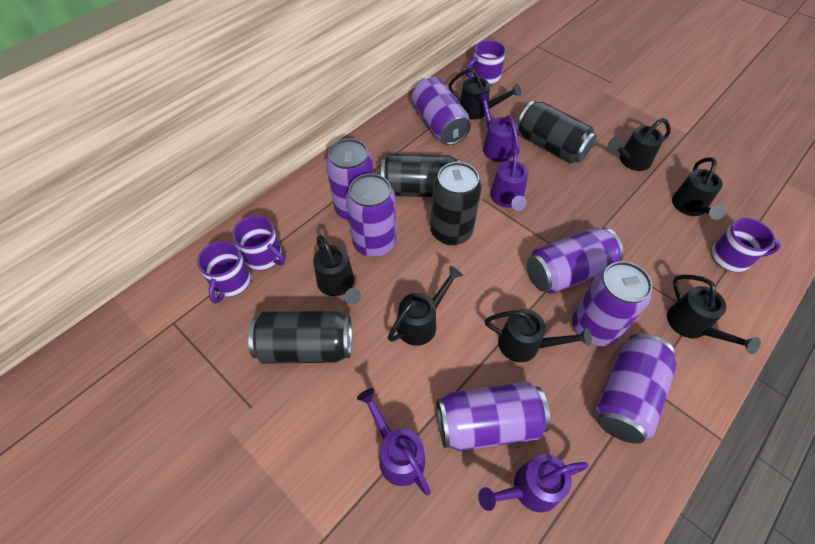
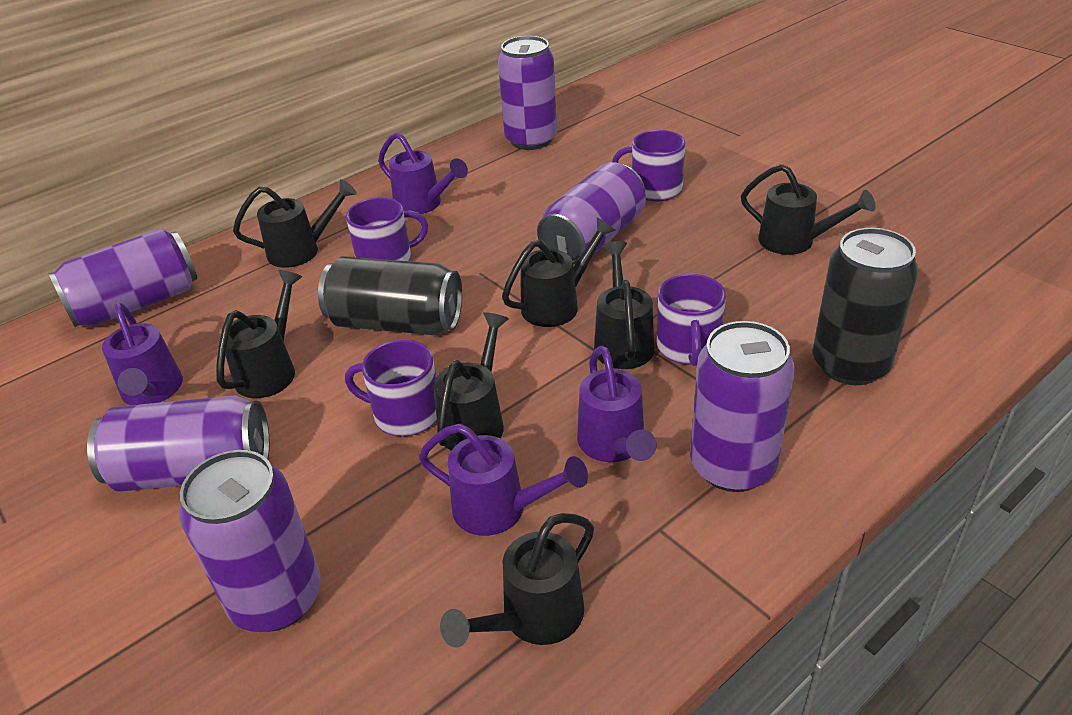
black can: 4 -> 2
purple can: 7 -> 6

